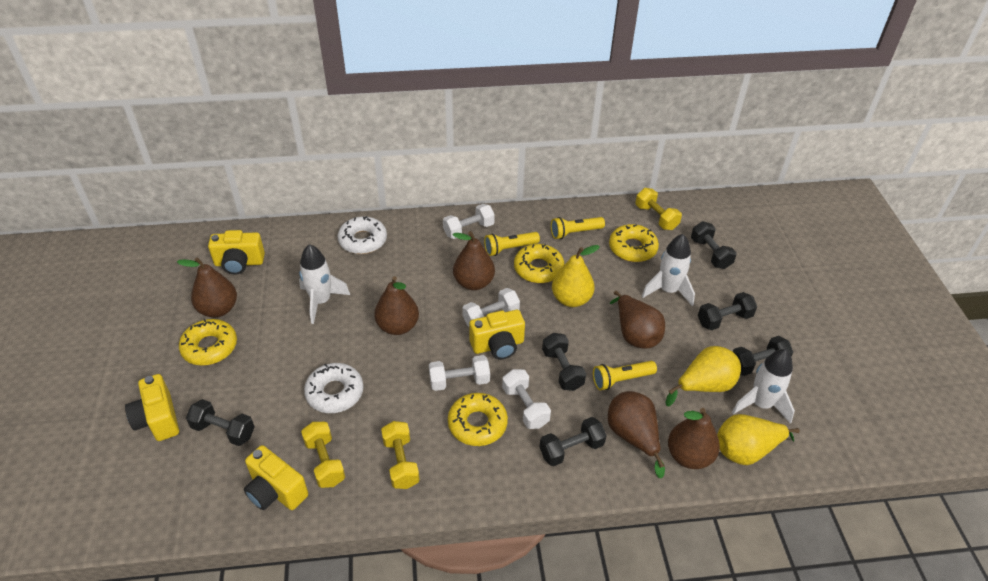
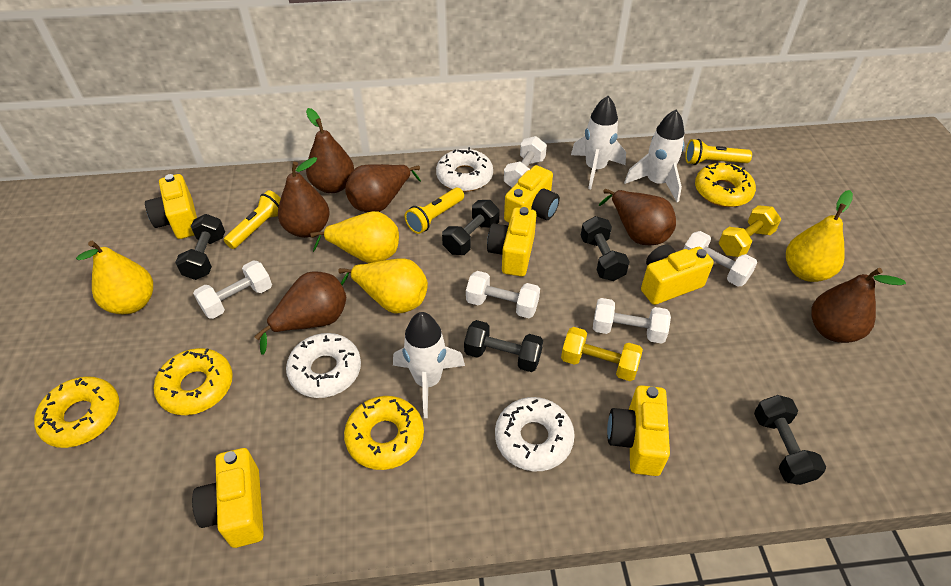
black dumbbell: 6 -> 5
white donut: 2 -> 3
white dumbbell: 4 -> 5
yellow camera: 4 -> 6
yellow dumbbell: 3 -> 2
yellow pear: 3 -> 4

